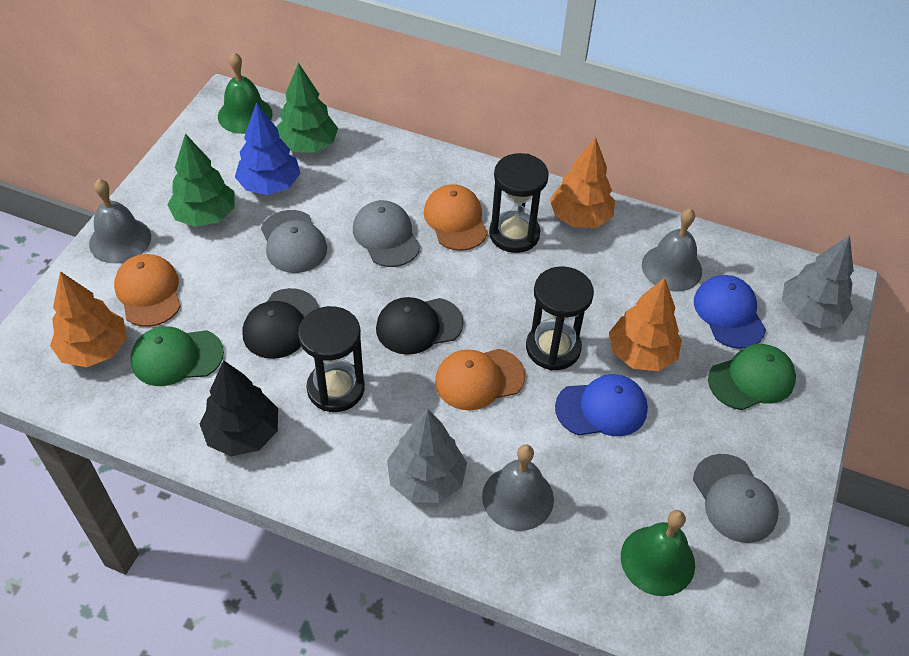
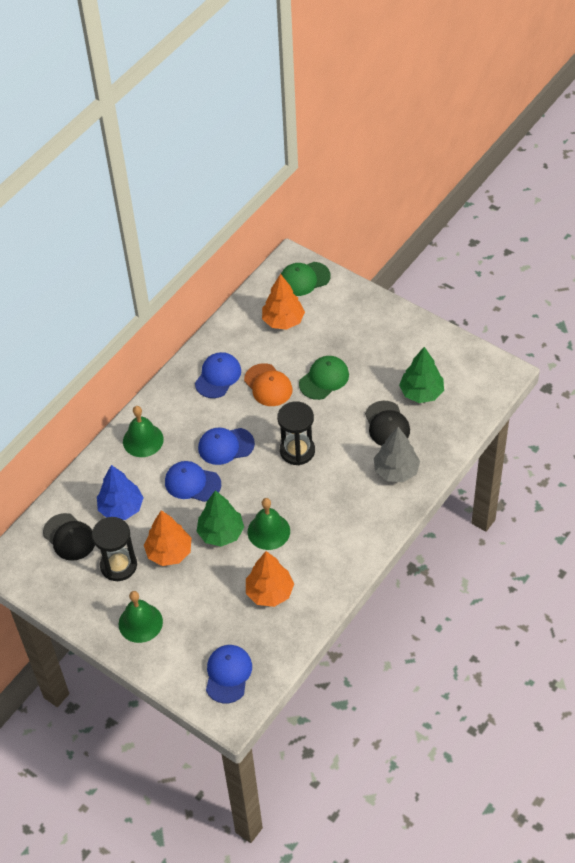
black hourglass: 3 -> 2
black tree: 1 -> 0
blue cap: 2 -> 4
green bell: 2 -> 3
grey bell: 3 -> 0
grey cap: 3 -> 0
grey tree: 2 -> 1
orange cap: 3 -> 1

